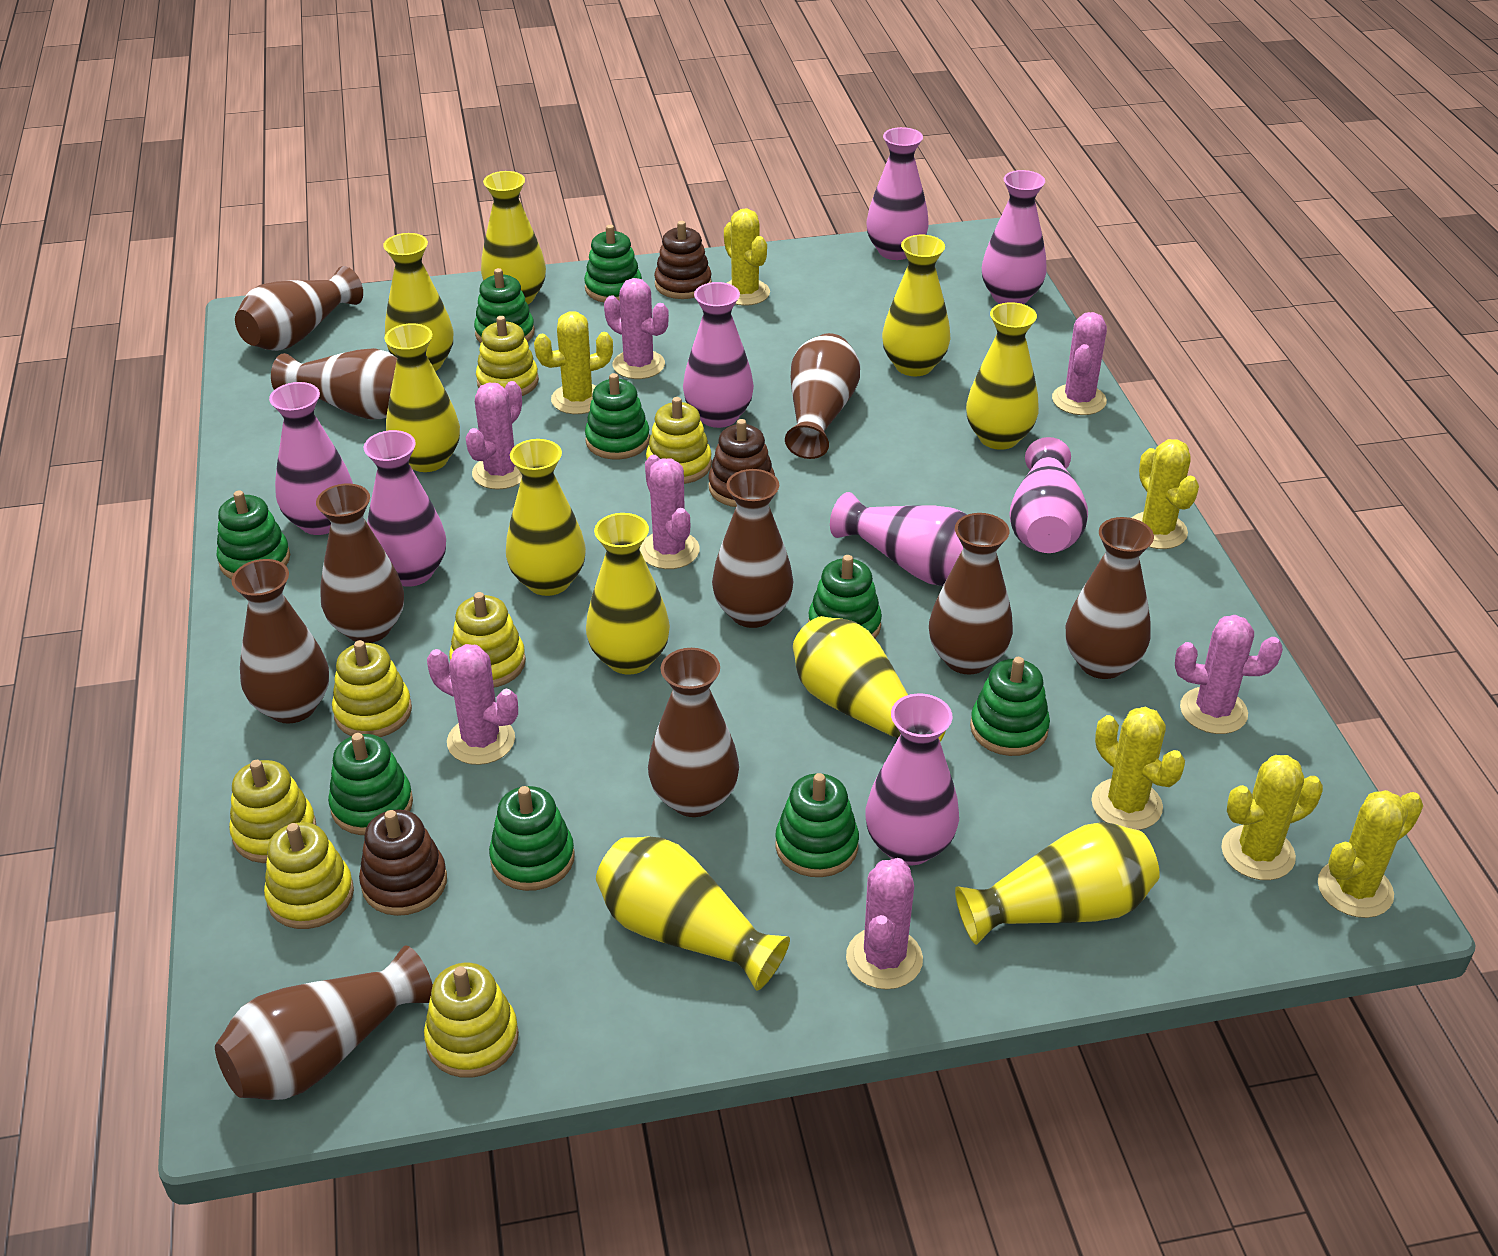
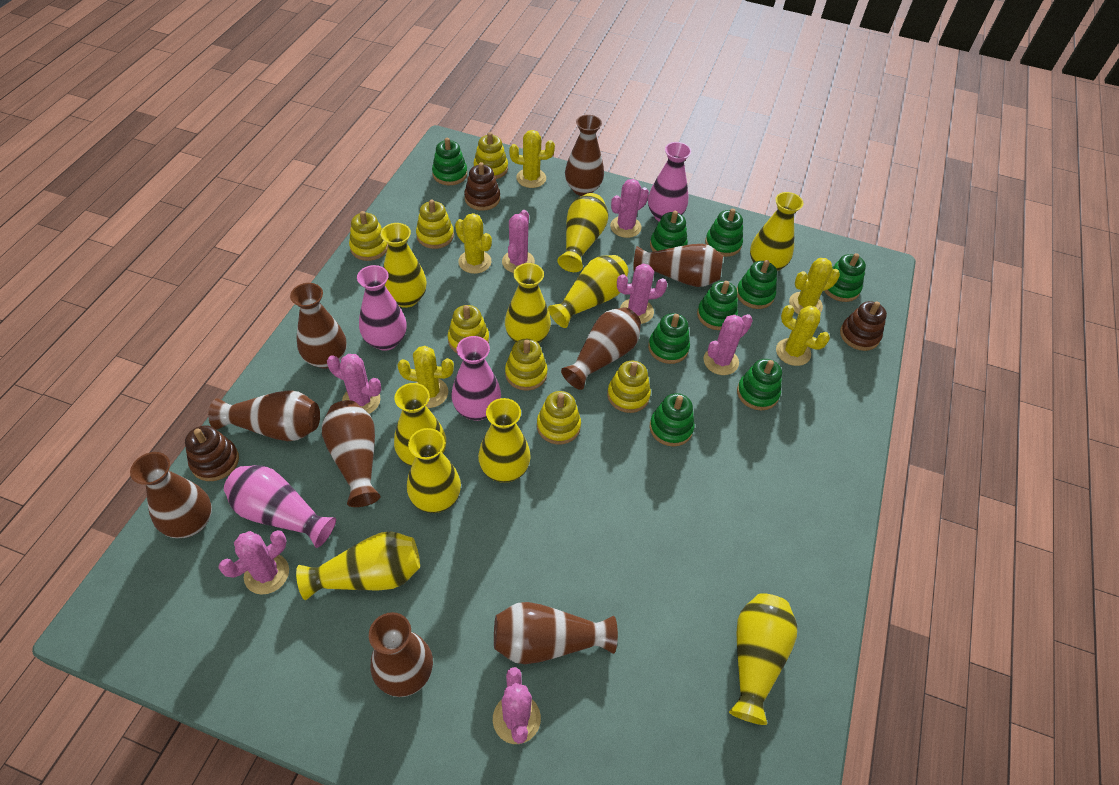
brown vase: 10 -> 9
pink vase: 8 -> 4
yellow cactus: 6 -> 5

